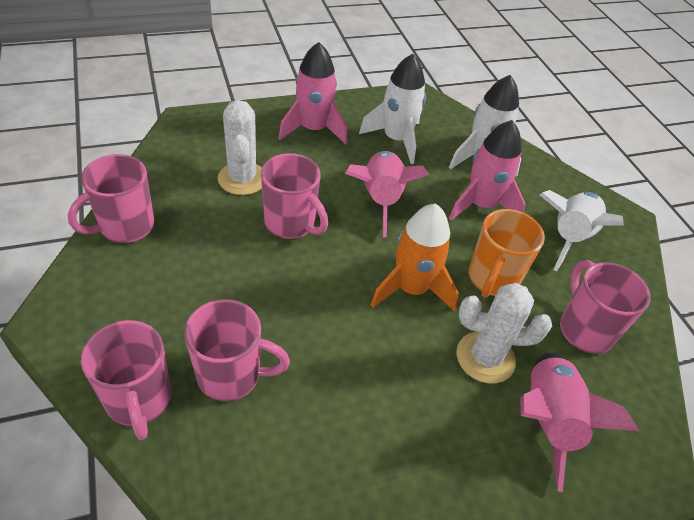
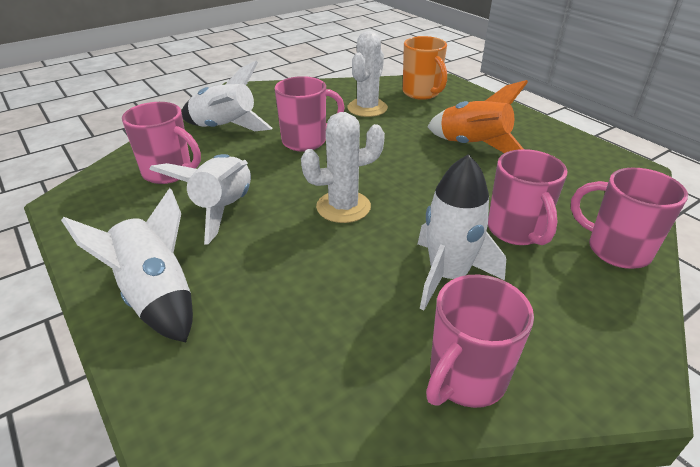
pink rocket: 4 -> 0
white rocket: 3 -> 4

